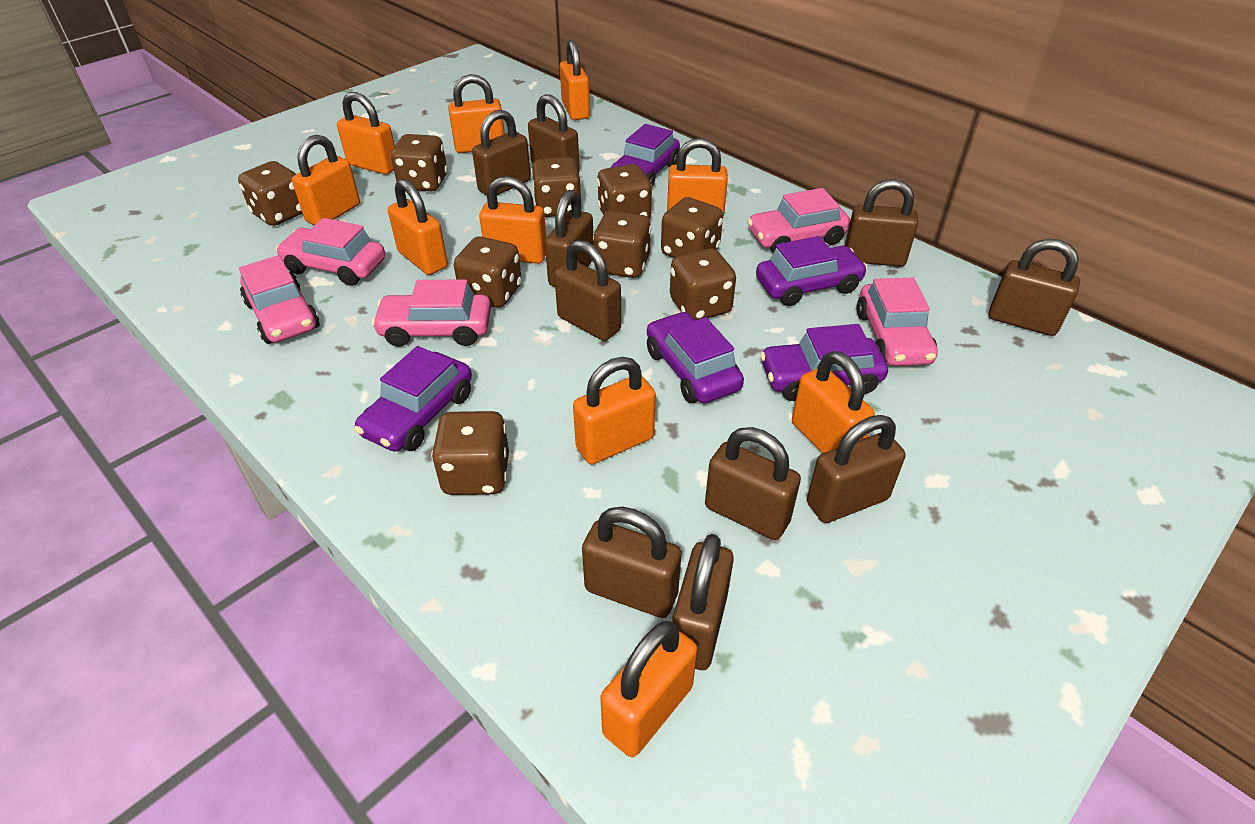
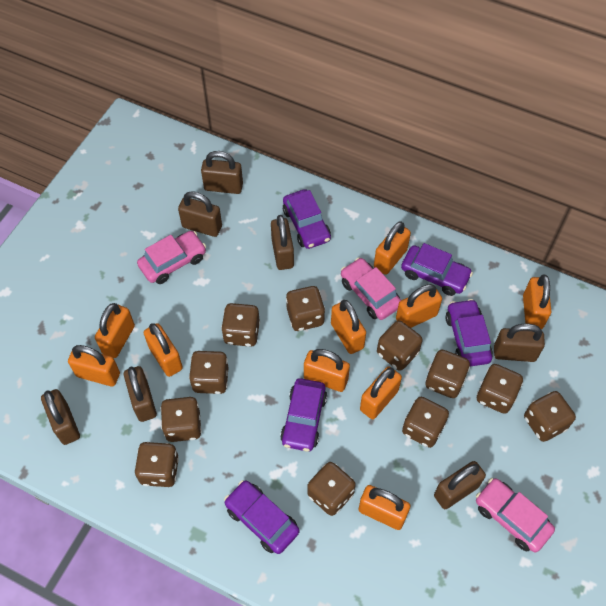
brown dice: 9 -> 11
brown padlock: 10 -> 7
pink car: 5 -> 3

